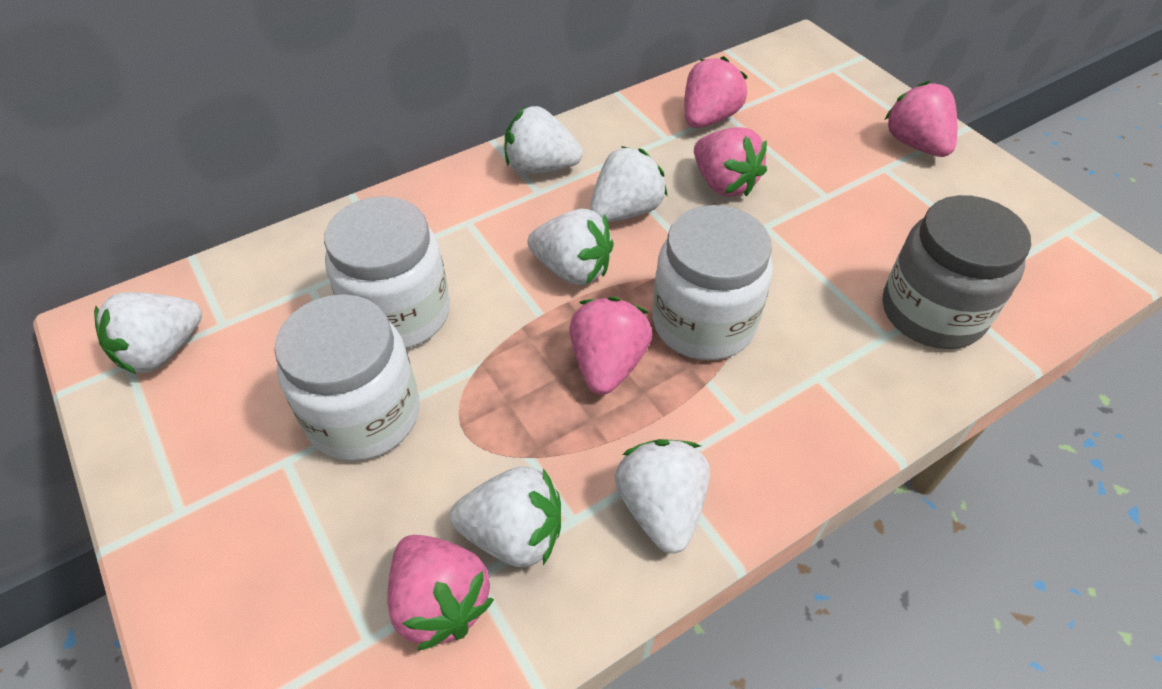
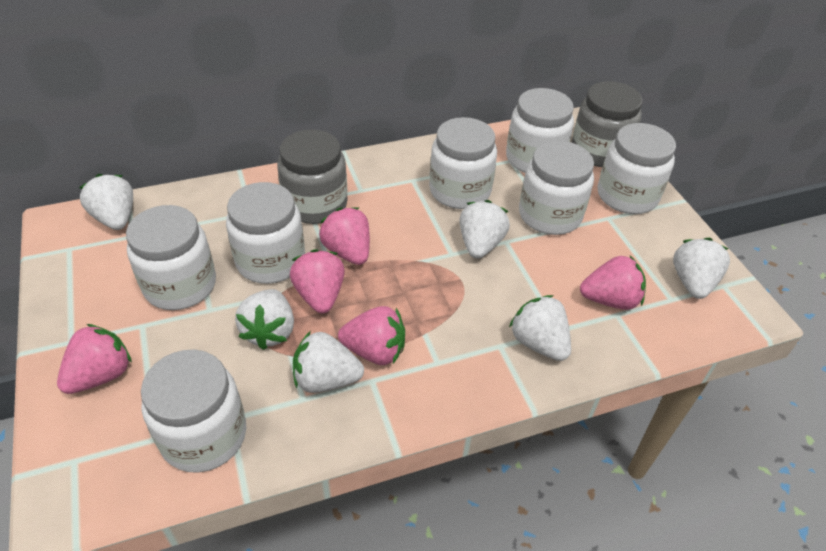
grey jar: 1 -> 2
white jar: 3 -> 7

